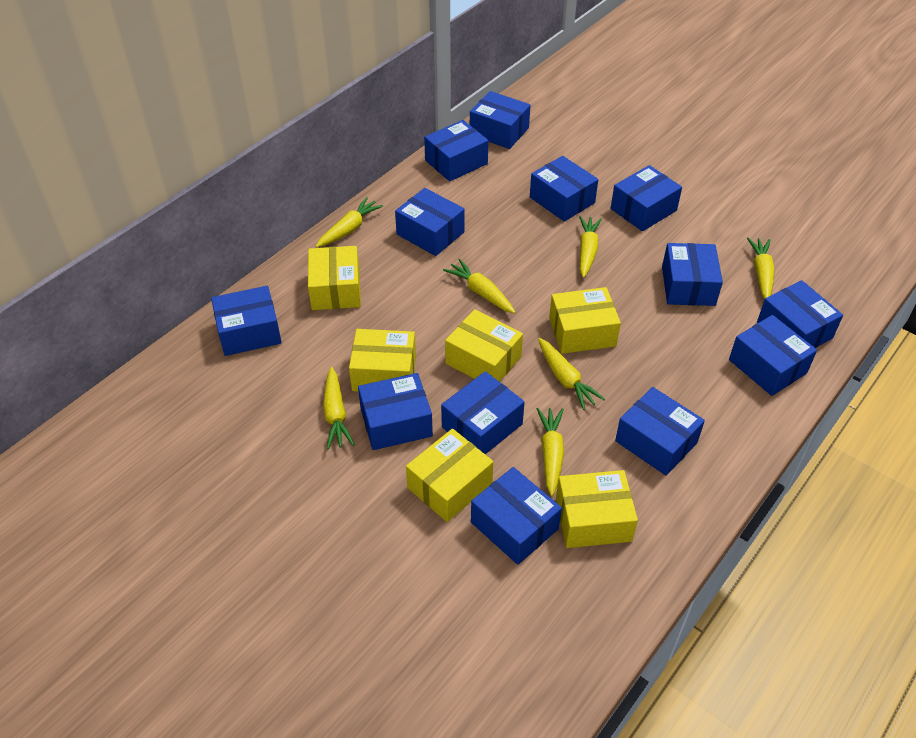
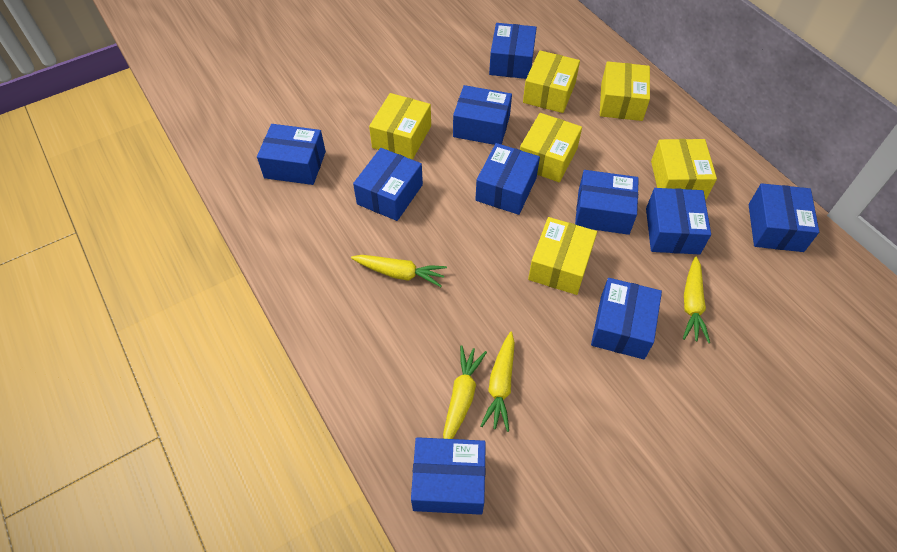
blue box: 13 -> 10
yellow carrot: 7 -> 4

